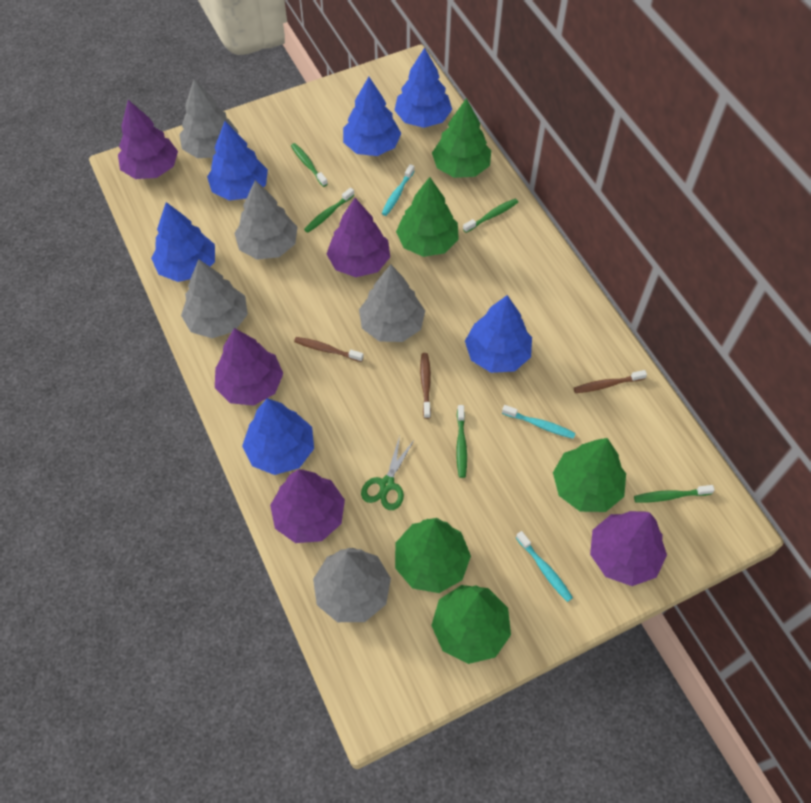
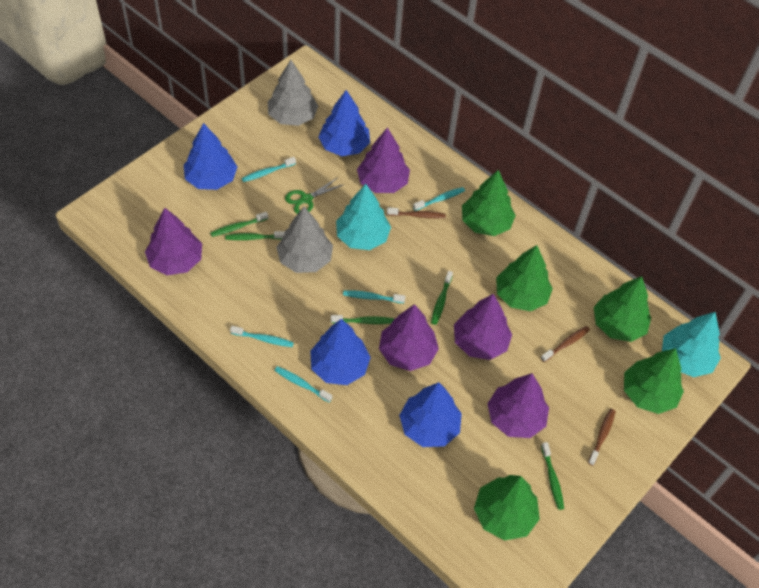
blue tree: 6 -> 4
grey tree: 5 -> 2
turquoise toothbrush: 3 -> 5
turquoise tree: 0 -> 2

